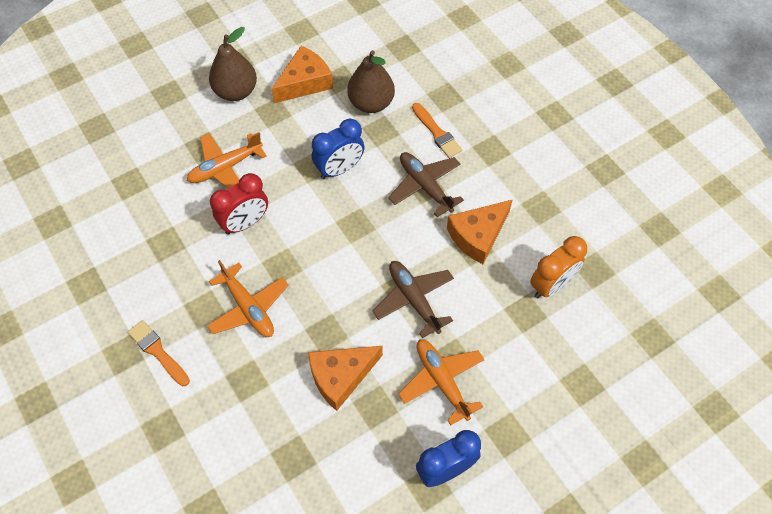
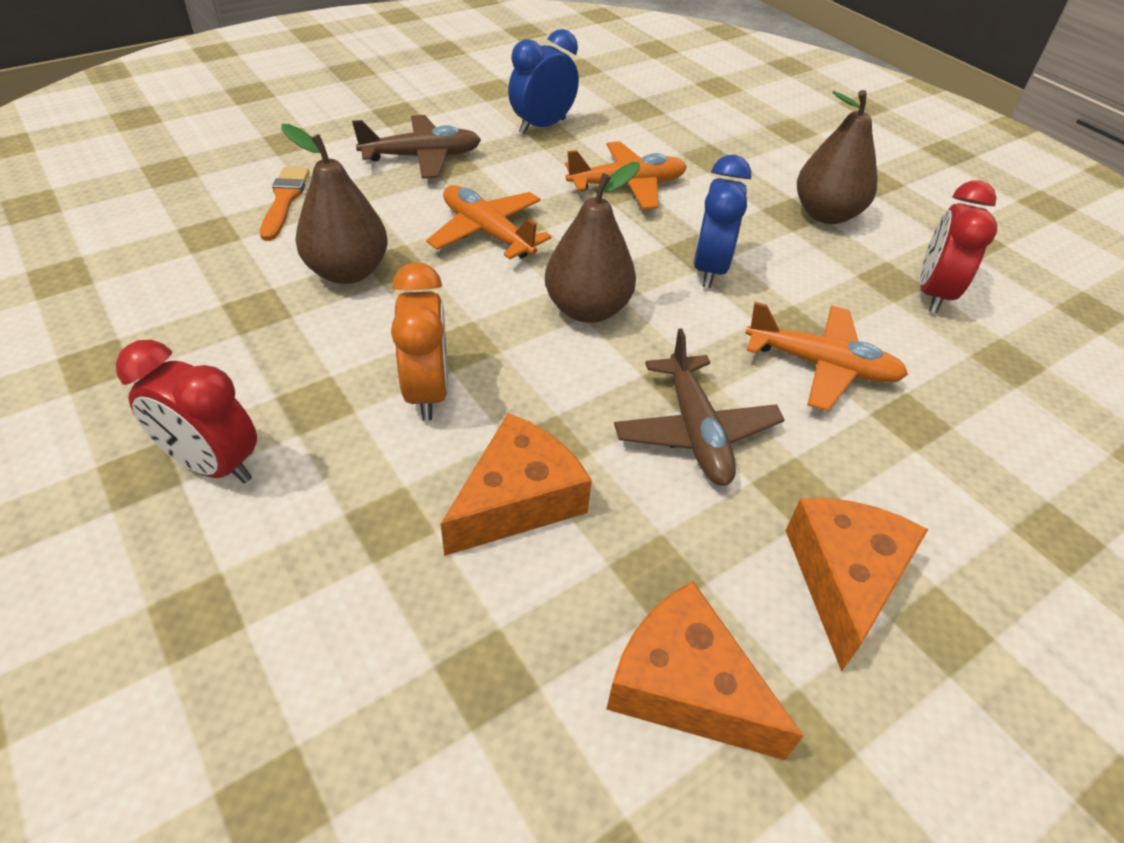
brown pear: 2 -> 3
orange brush: 2 -> 1
red clock: 1 -> 2

